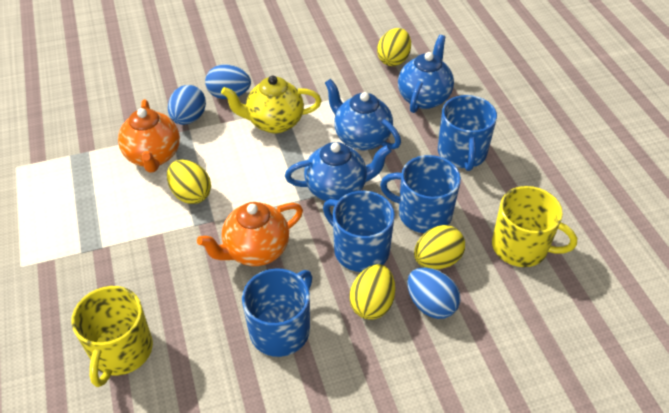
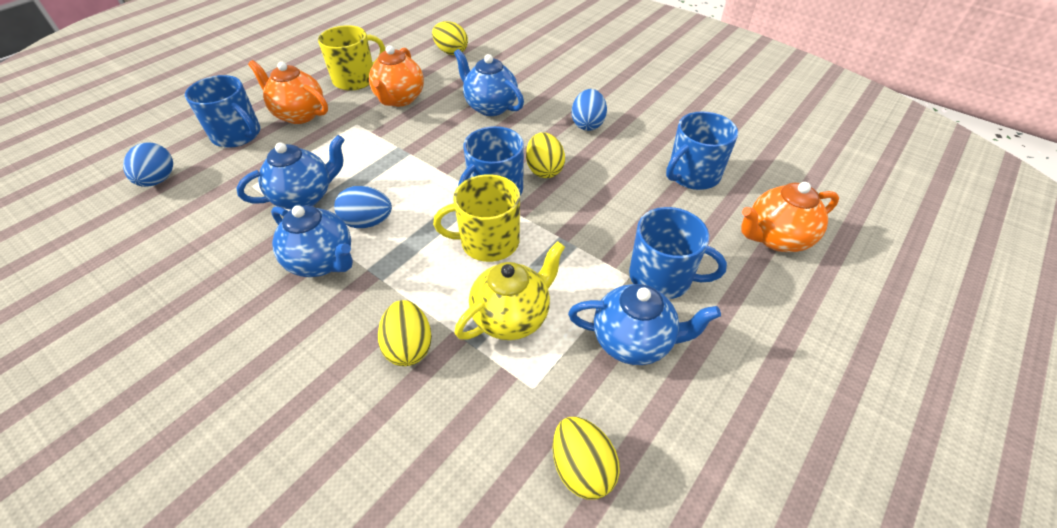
blue teapot: 3 -> 4
orange teapot: 2 -> 3

